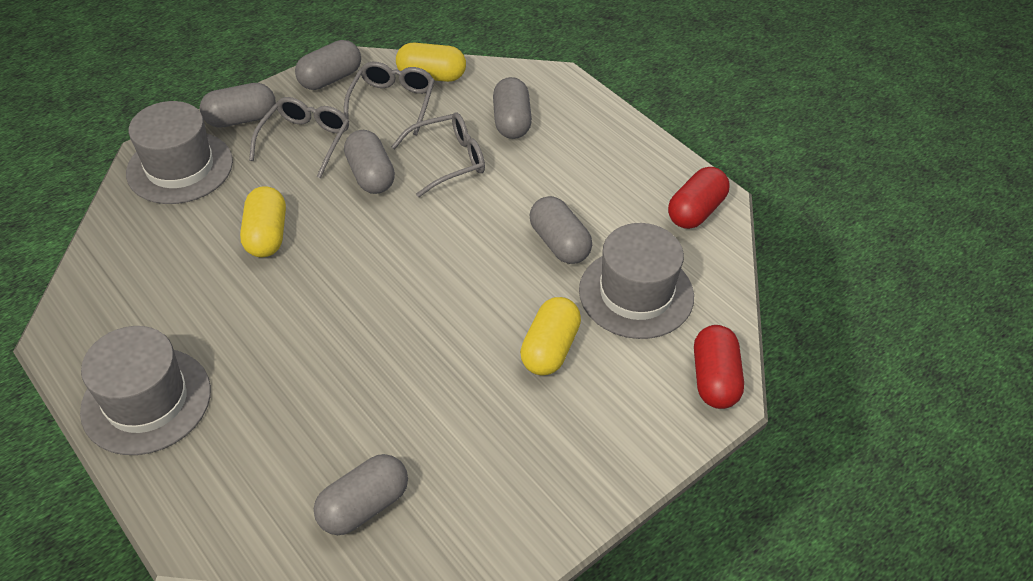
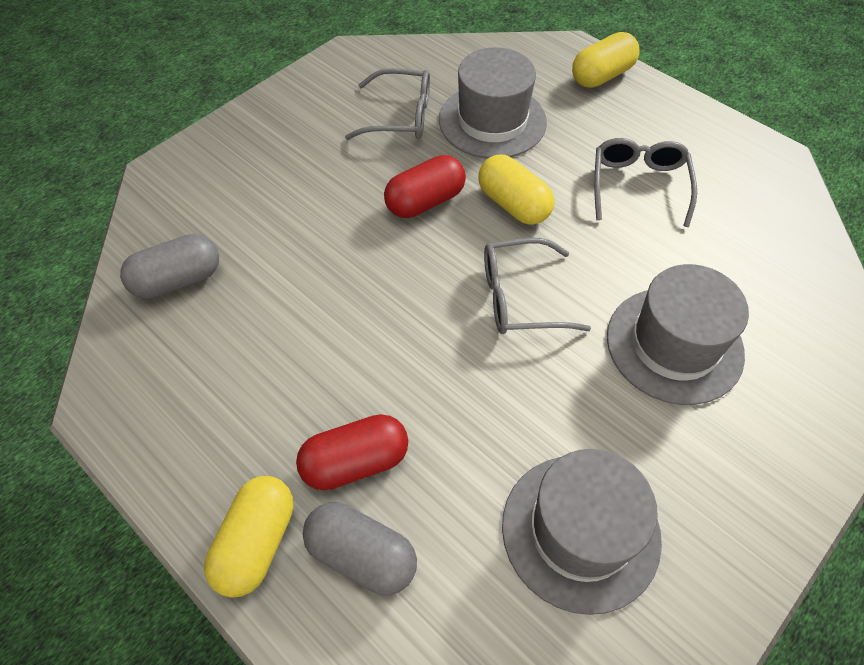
grey capsule: 6 -> 2

